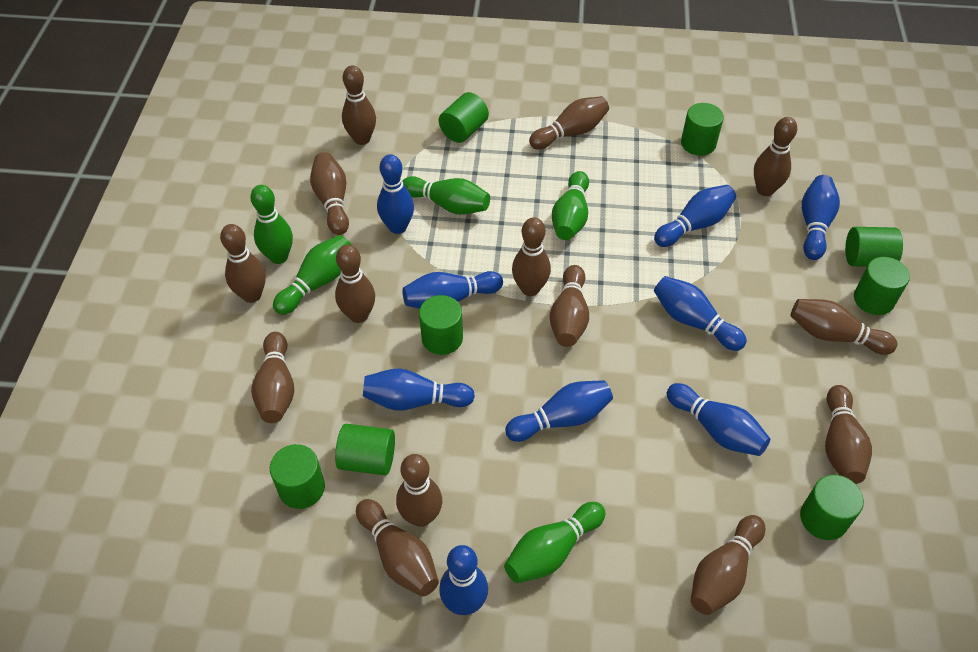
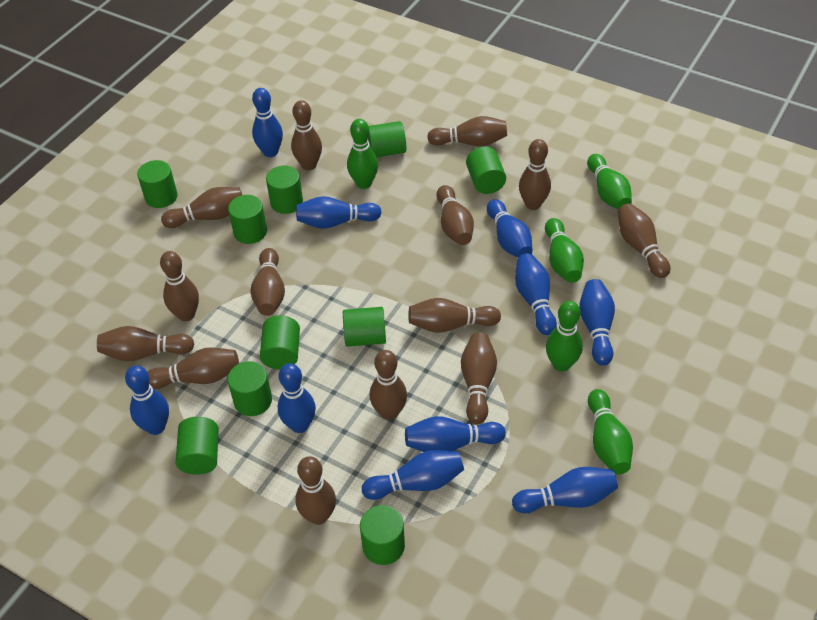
blue bowling pin: 9 -> 10
green cylinder: 8 -> 10

